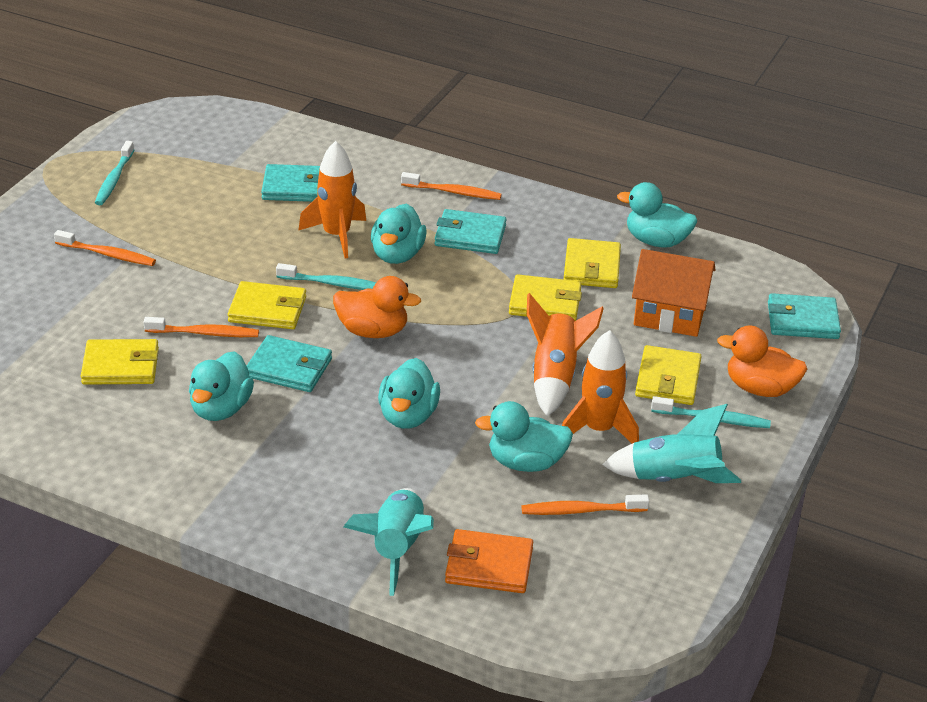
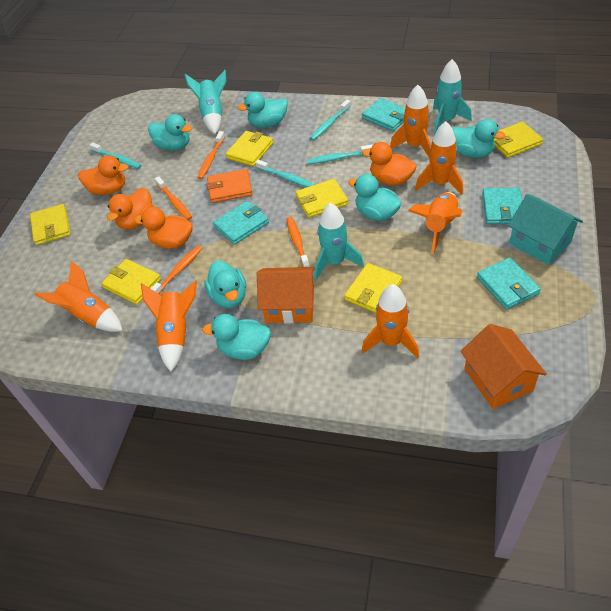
orange duck: 2 -> 4
orange house: 1 -> 2
orange rocket: 3 -> 6
turquoise duck: 5 -> 6
turquoise house: 0 -> 1
turquoise rocket: 2 -> 3
turquoise toothbrush: 3 -> 4
yellow wallet: 5 -> 6

